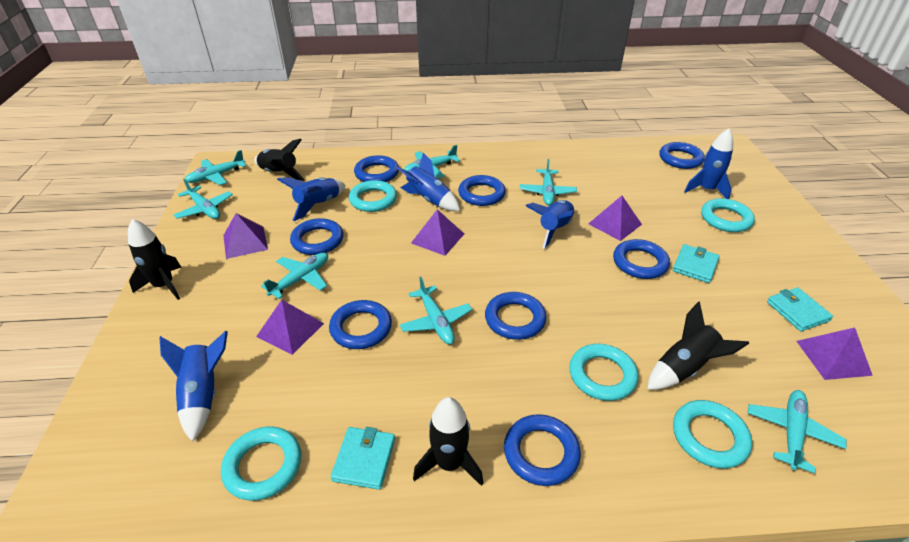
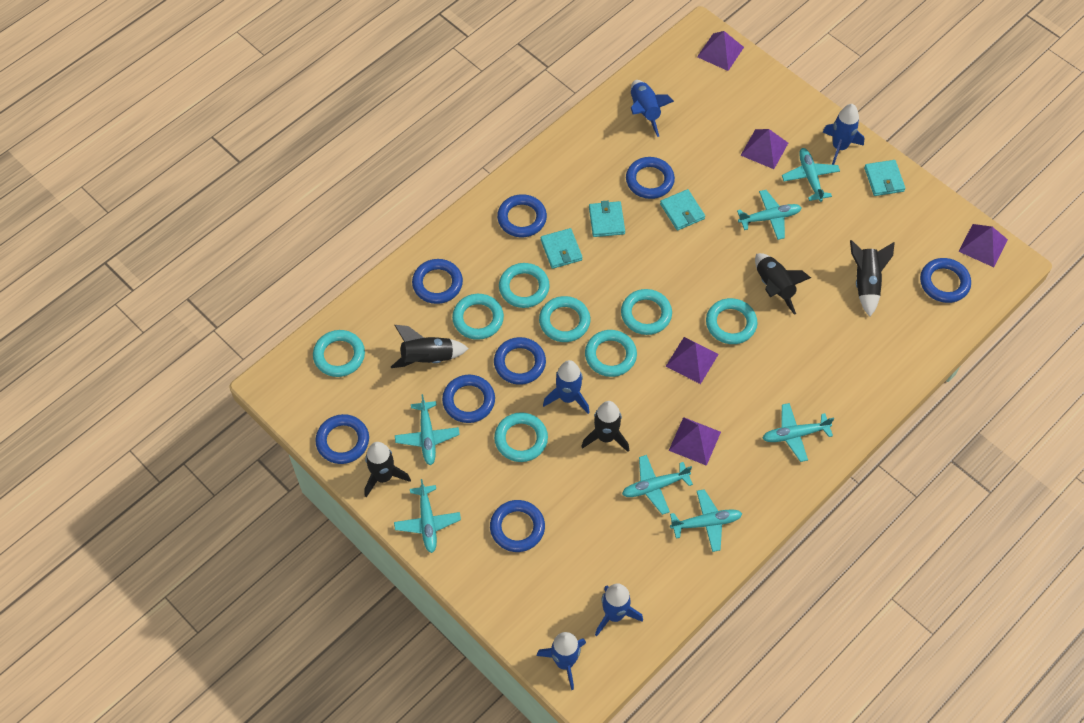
black rocket: 4 -> 5
turquoise ring: 5 -> 8
turquoise wallet: 3 -> 4

